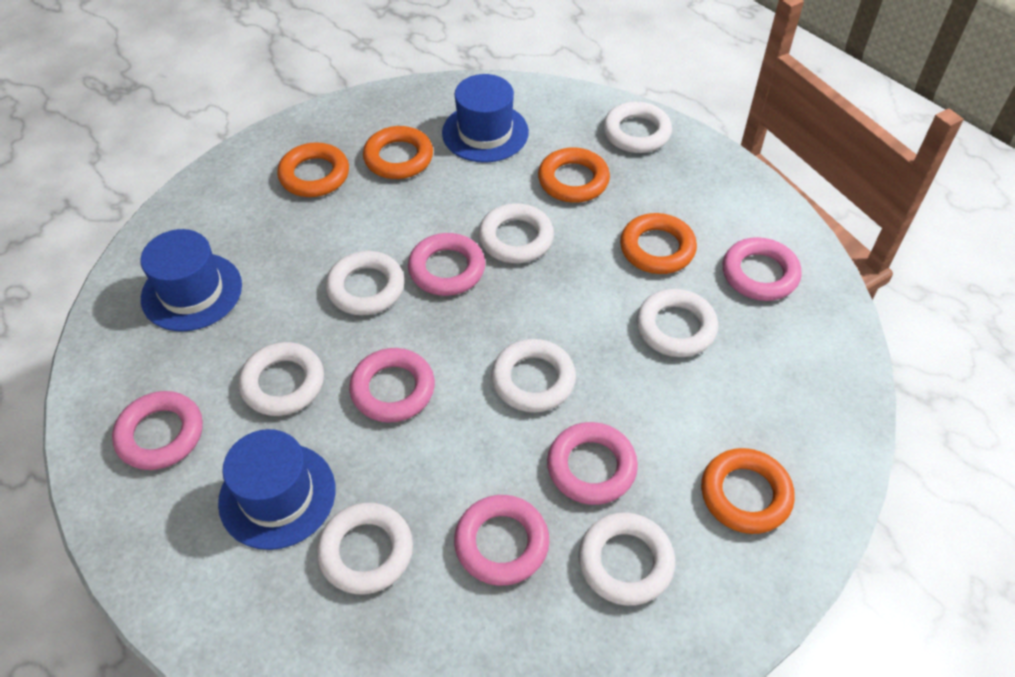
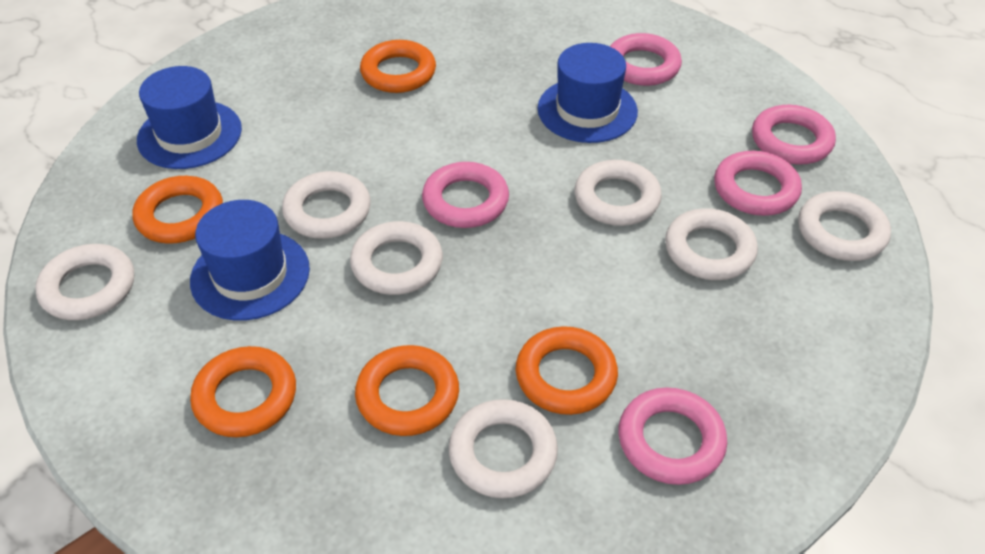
pink ring: 6 -> 5
white ring: 8 -> 7

